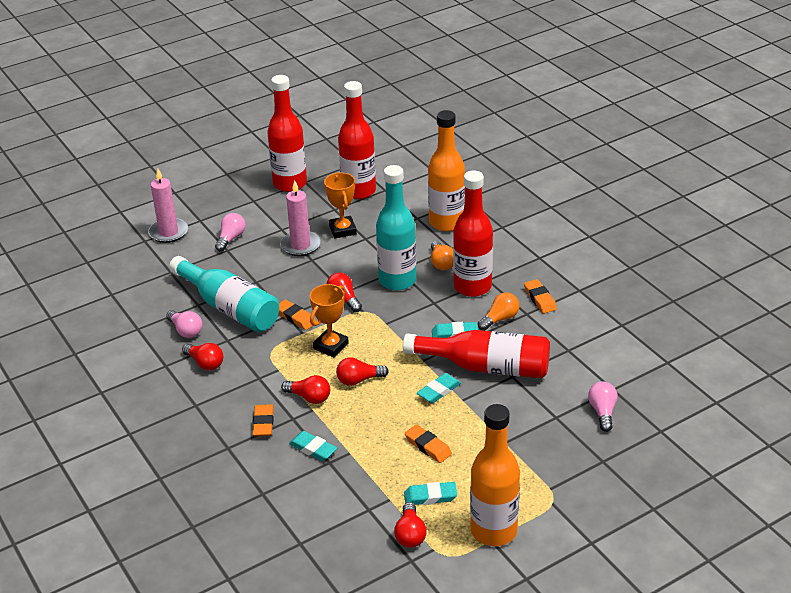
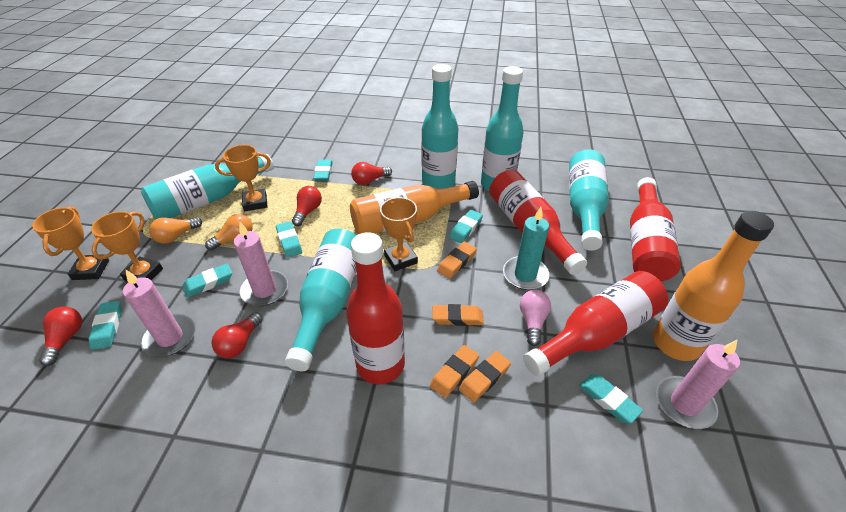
orange trophy: 2 -> 4
pink candle: 2 -> 3
pink light bulb: 3 -> 1
red light bulb: 5 -> 4
turquoise bottle: 2 -> 5
turquoise candle: 0 -> 1
turquoise eraser: 4 -> 6

